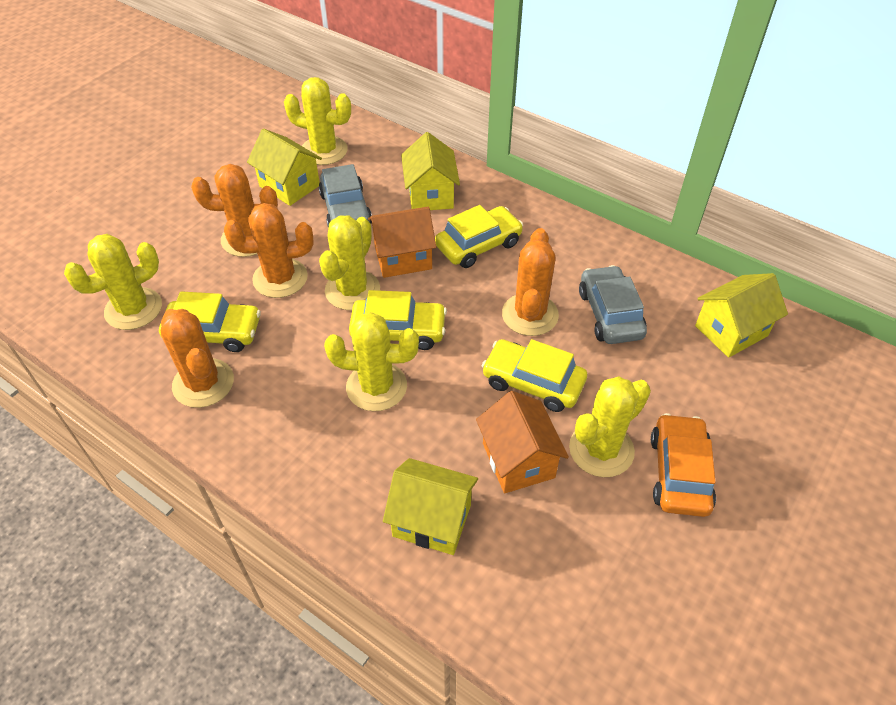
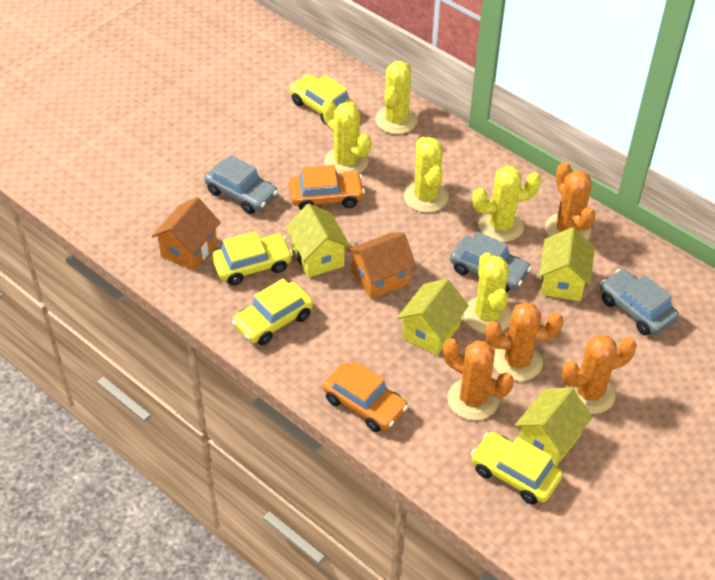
grey car: 2 -> 3
orange car: 1 -> 2

